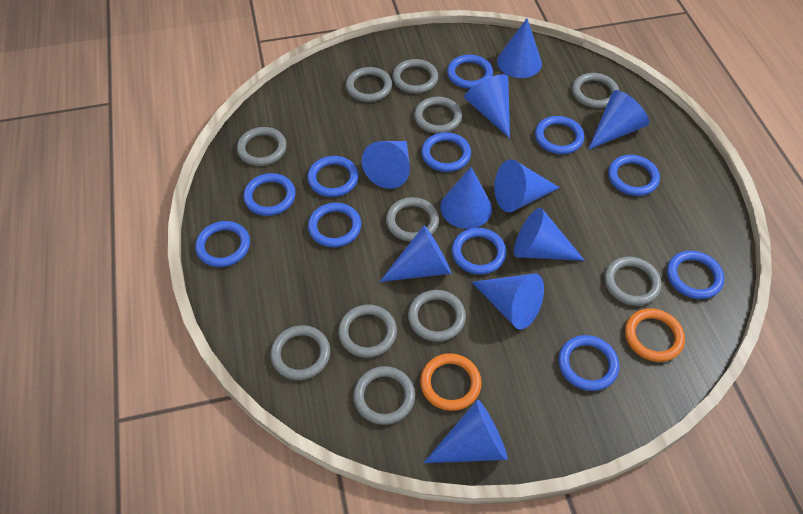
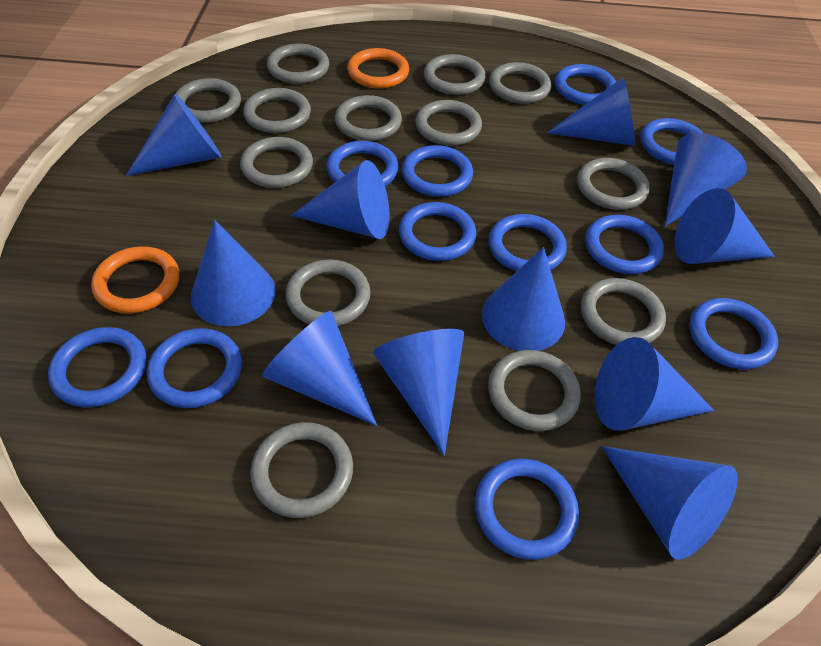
blue cone: 10 -> 11
grey ring: 11 -> 13

